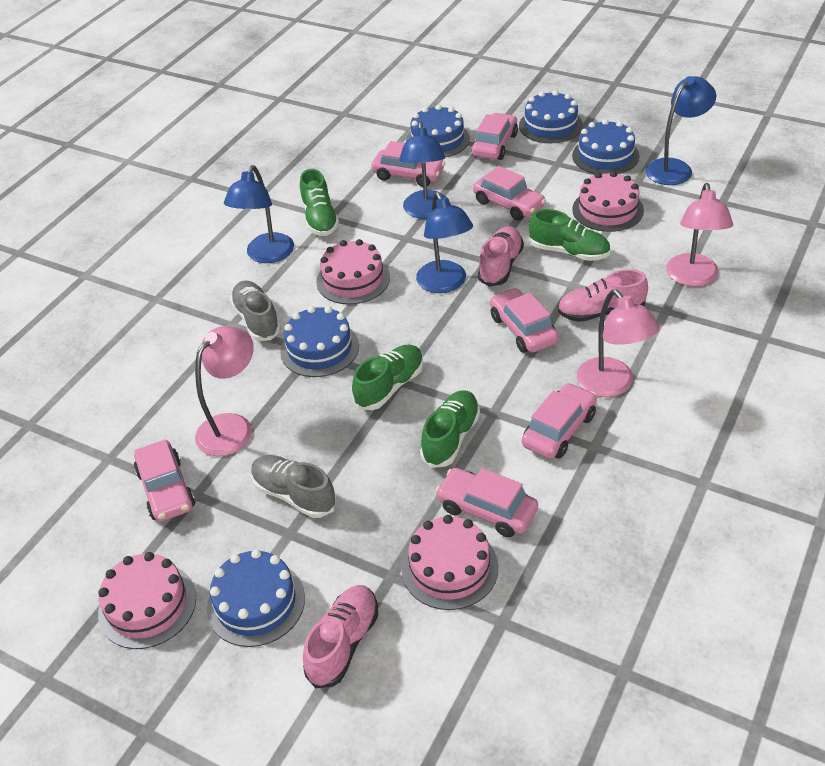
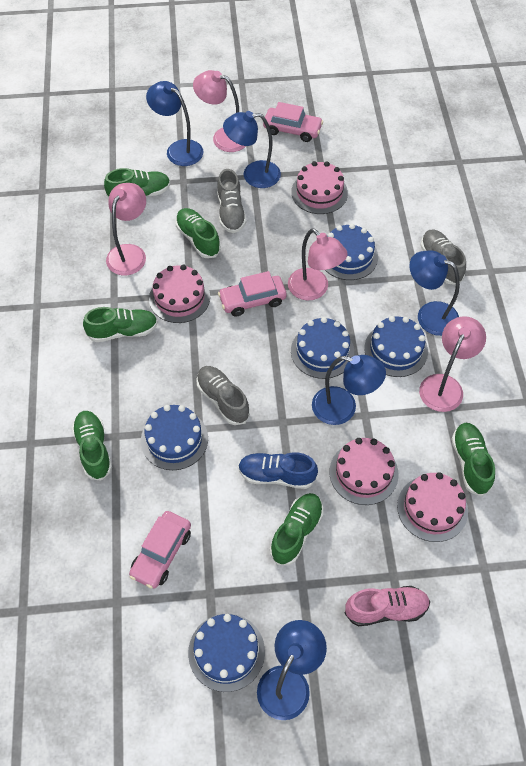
blue lamp: 4 -> 5
blue shoe: 0 -> 1
green shoe: 4 -> 6
grey shoe: 2 -> 3
pink car: 7 -> 3
pink lamp: 3 -> 4
pink shoe: 3 -> 1

